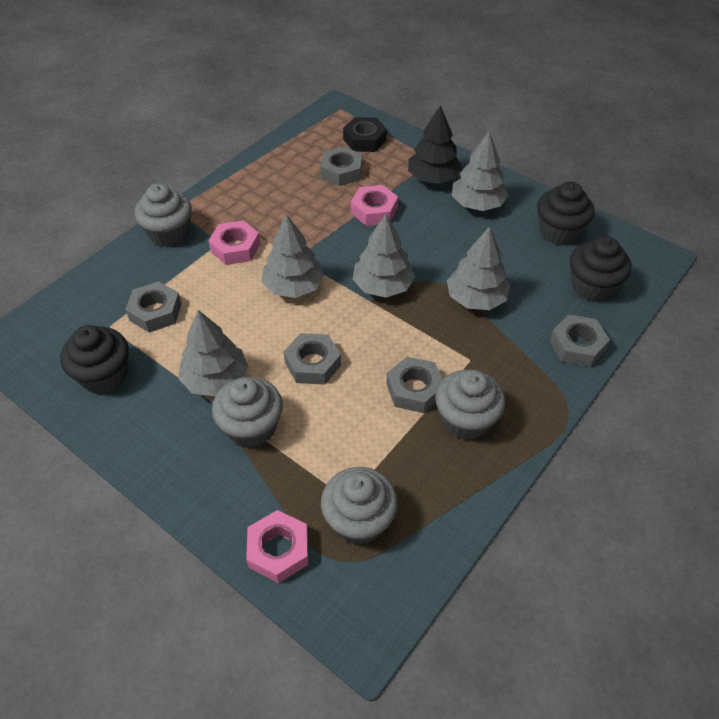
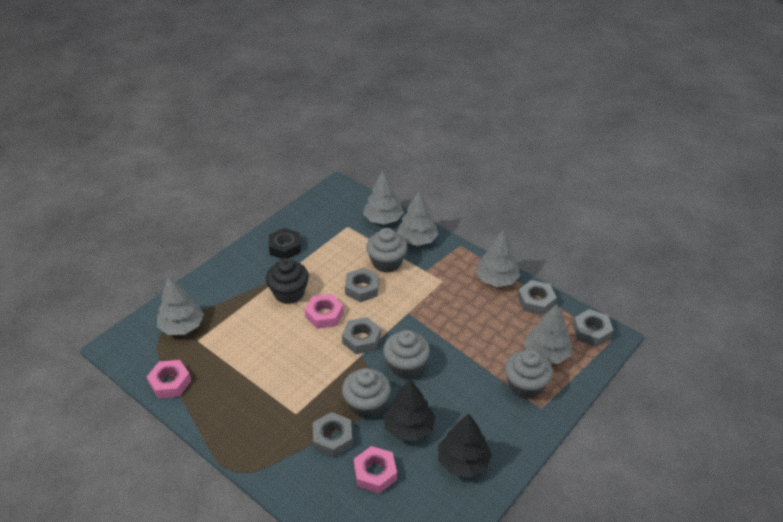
black cupcake: 3 -> 1
black tree: 1 -> 2

